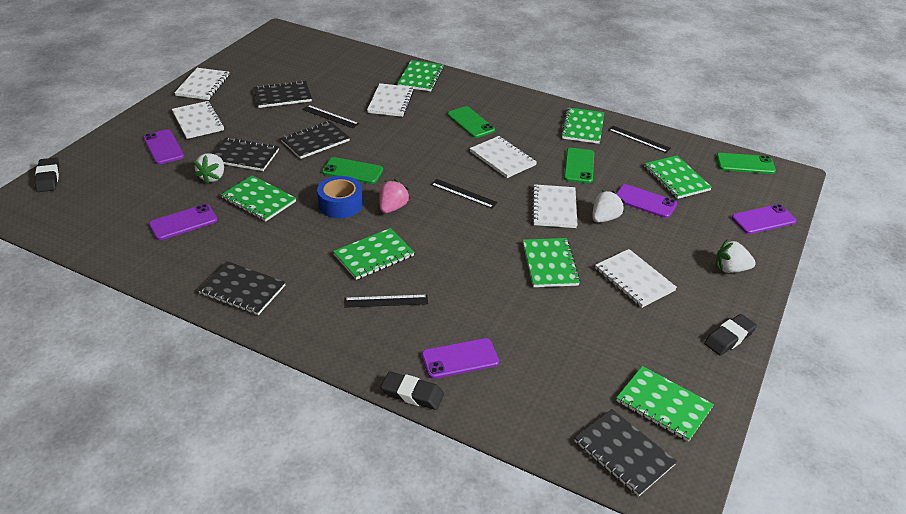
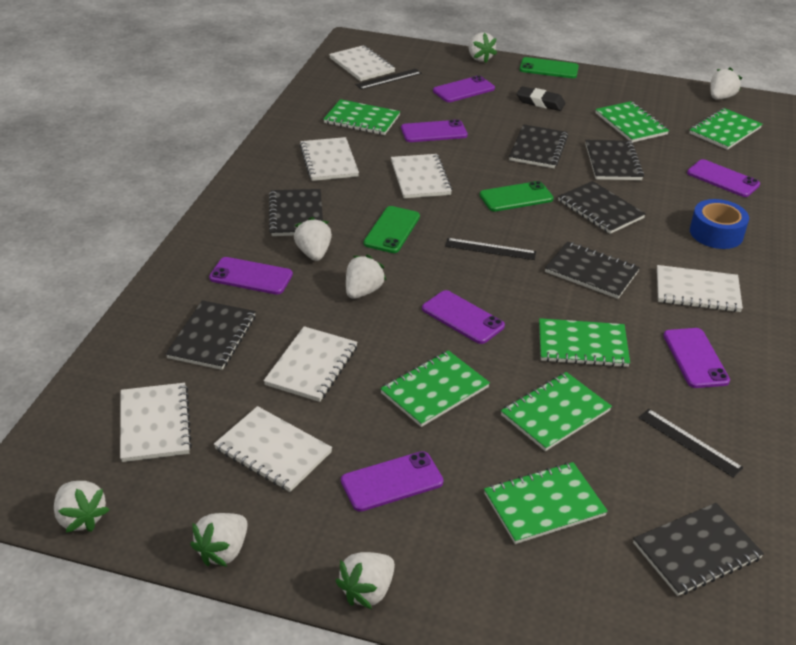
black eraser: 3 -> 1
black notebook: 5 -> 7
black ruler: 4 -> 3
green phone: 4 -> 3
pink strawberry: 1 -> 0
purple phone: 5 -> 7
white notebook: 6 -> 7
white strawberry: 3 -> 7

